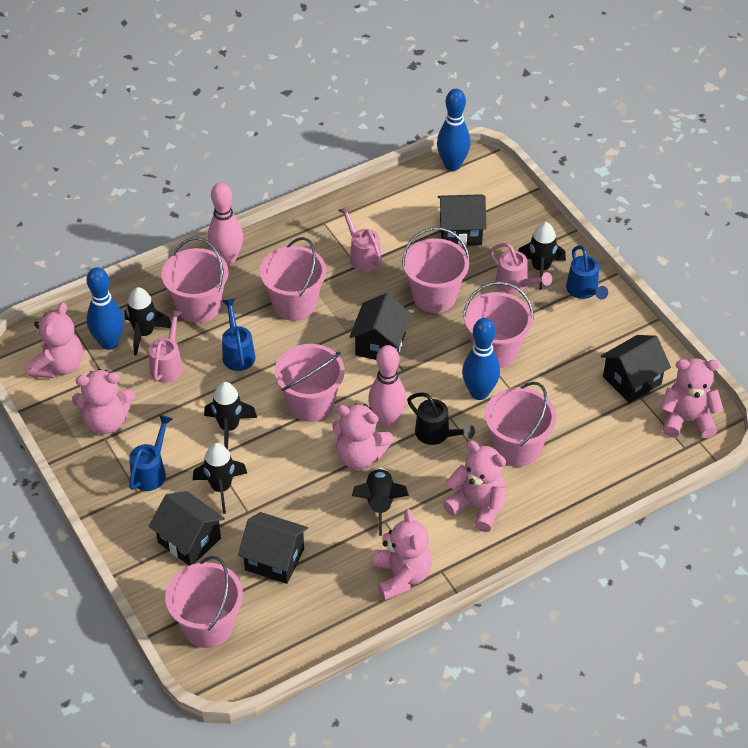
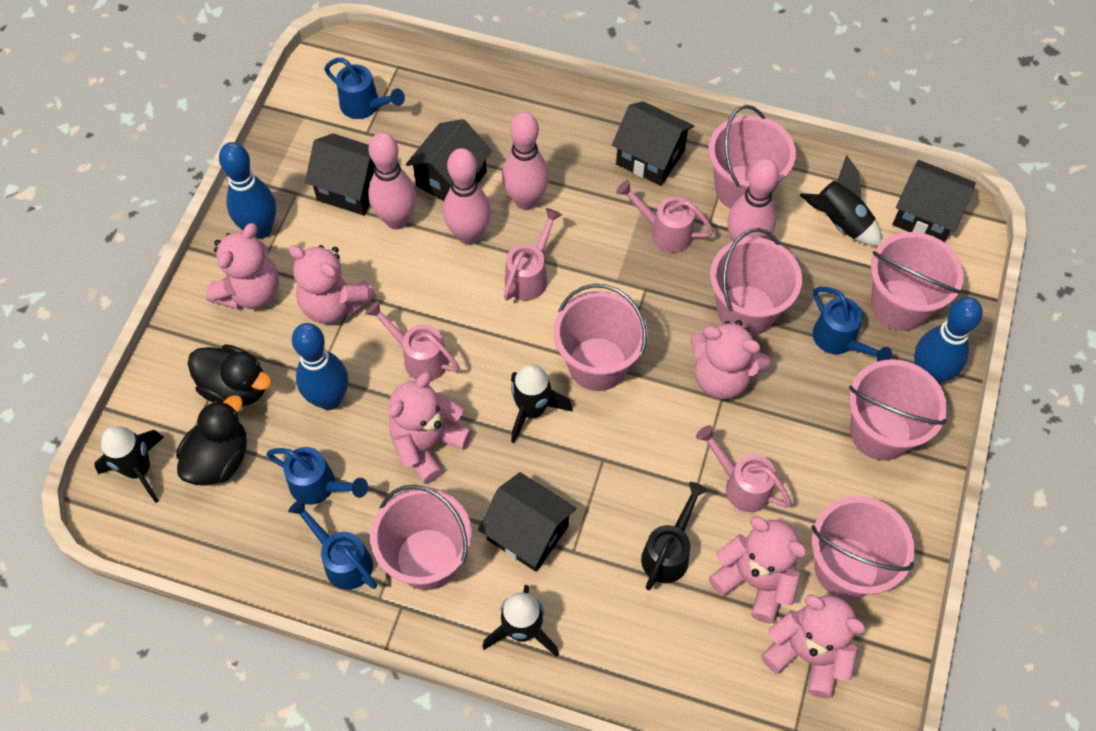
black duck: 0 -> 2
black rocket: 5 -> 4
blue watering can: 3 -> 4
pink bowling pin: 2 -> 4
pink watering can: 3 -> 4

